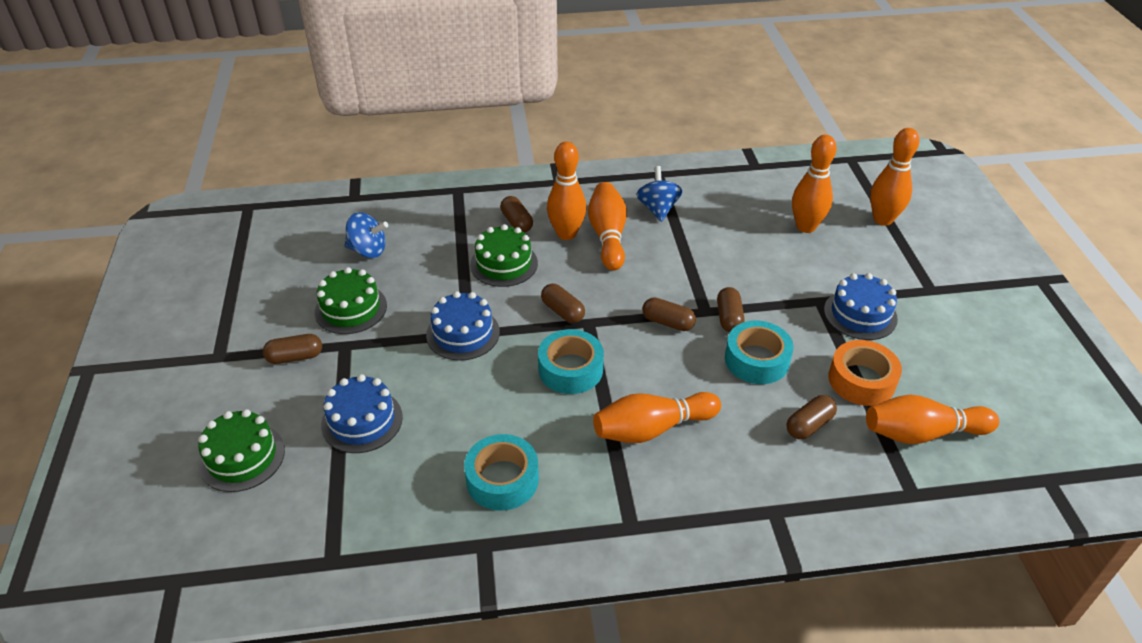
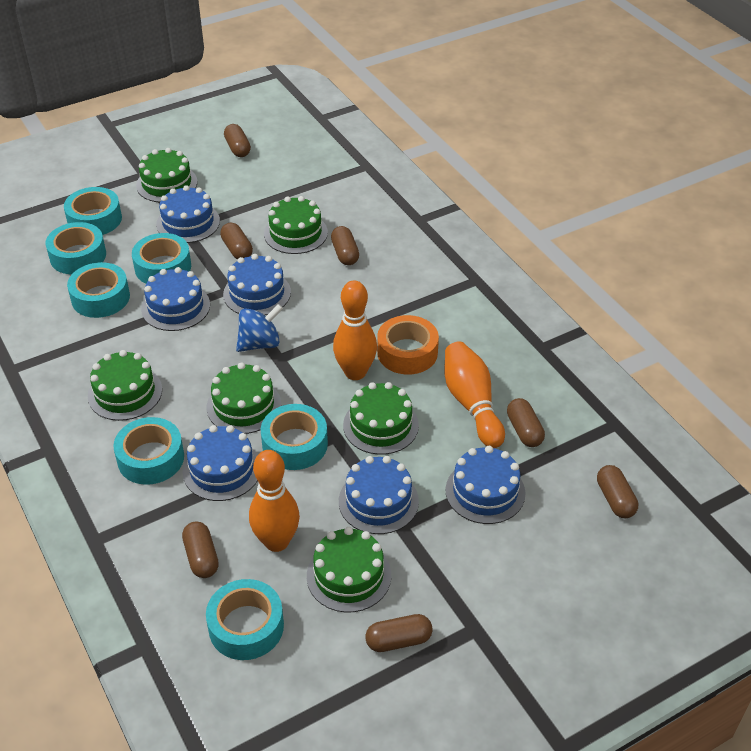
blue cake: 3 -> 6
blue spinning top: 2 -> 1
brown capsule: 6 -> 7
green cake: 3 -> 6
orange bowling pin: 6 -> 3
turquoise tape: 3 -> 7

